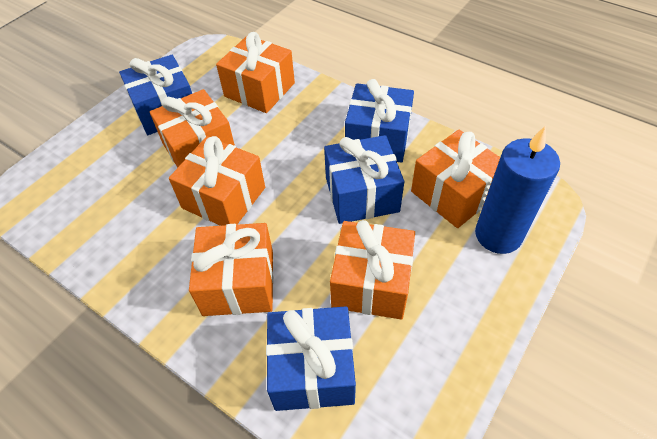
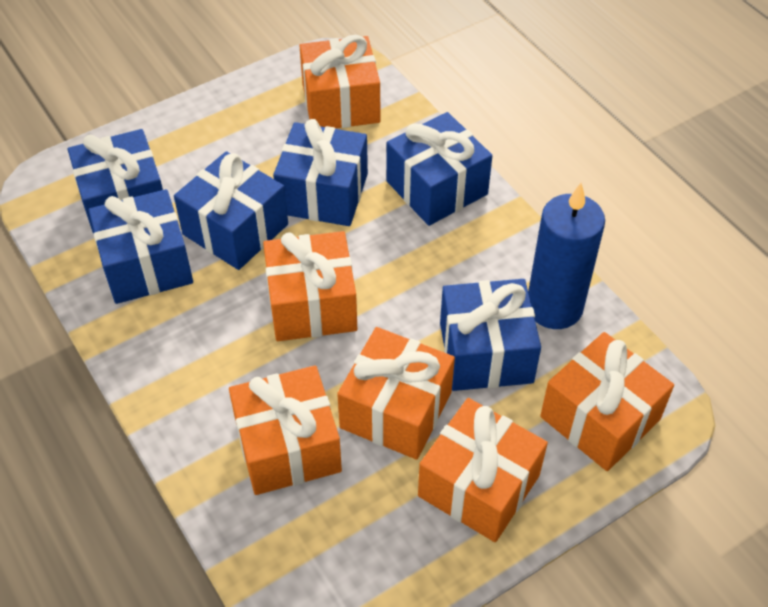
blue gift: 4 -> 6

